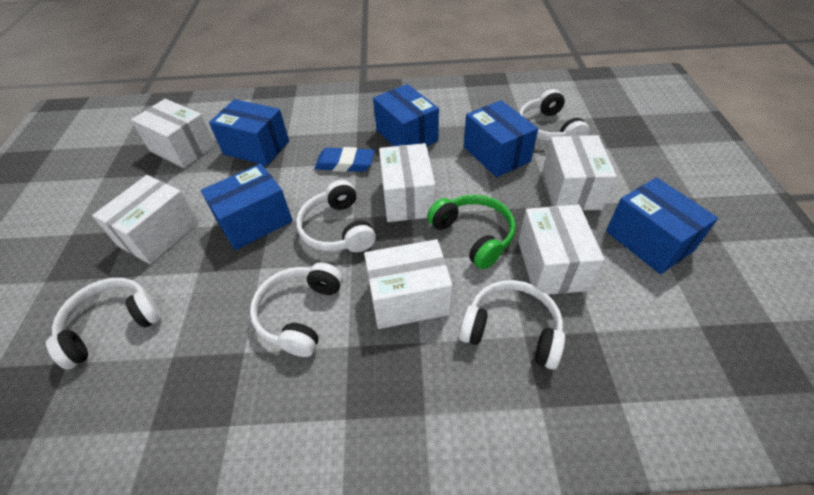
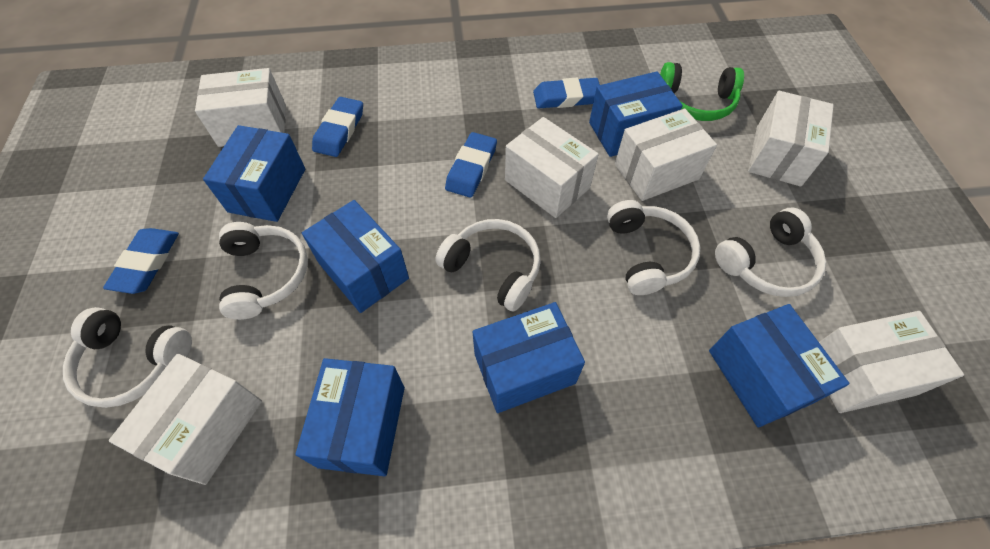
blue box: 5 -> 6
blue eraser: 1 -> 4

